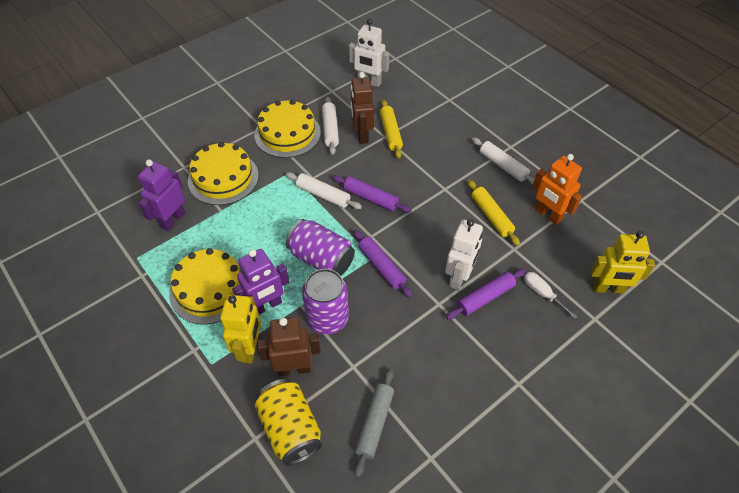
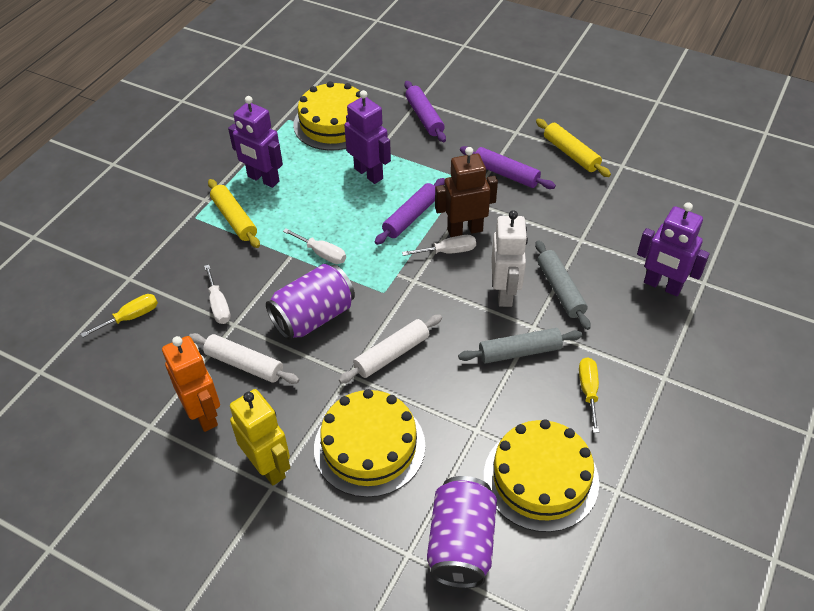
brown robot: 2 -> 1
grey rolling pin: 1 -> 2
purple robot: 2 -> 3
white robot: 2 -> 1
white rolling pin: 3 -> 2
white screwdriver: 1 -> 3
yellow can: 1 -> 0
yellow robot: 2 -> 1
yellow screwdriver: 0 -> 2

